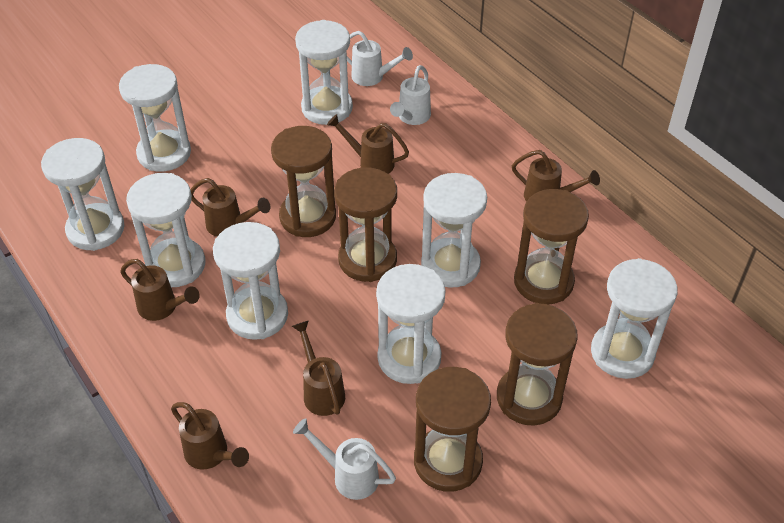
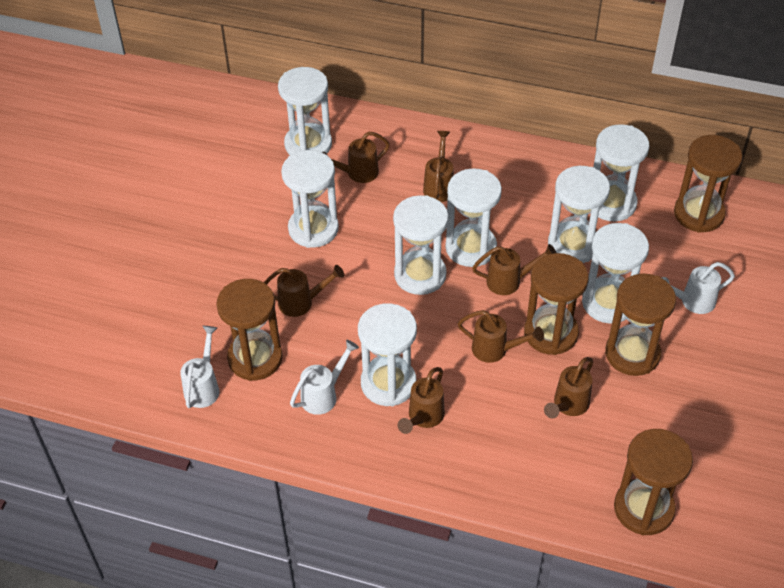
brown watering can: 6 -> 7

